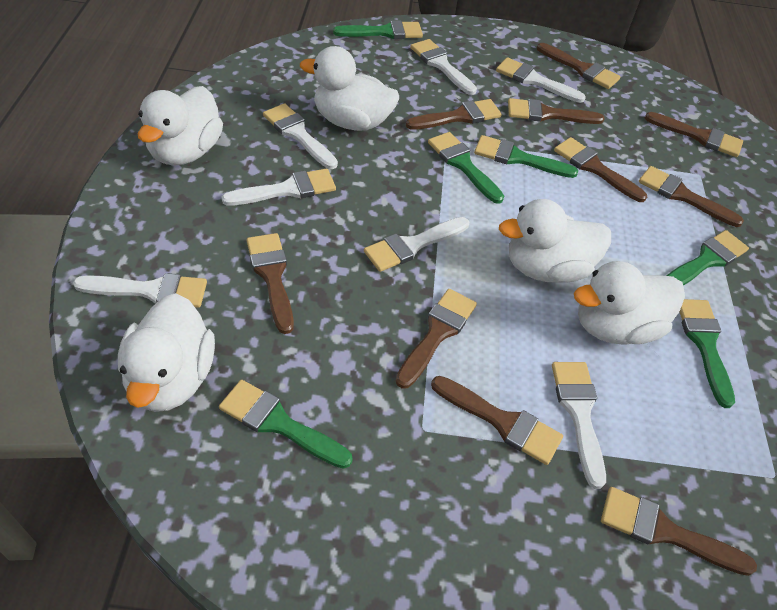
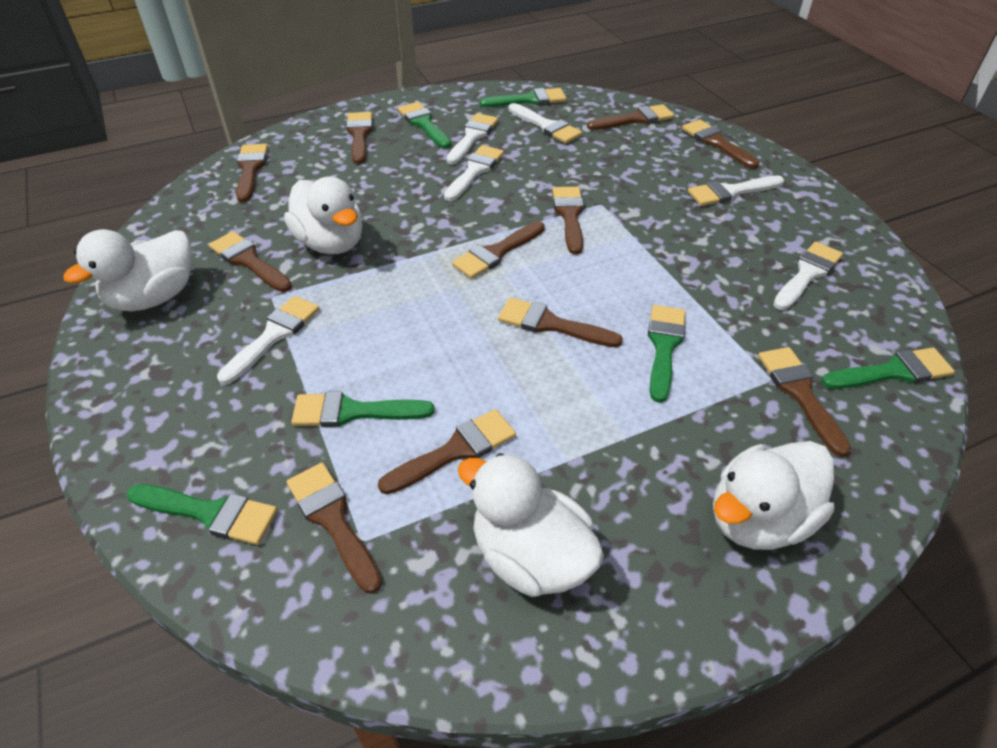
brown brush: 10 -> 11
white brush: 7 -> 6
white duck: 5 -> 4

